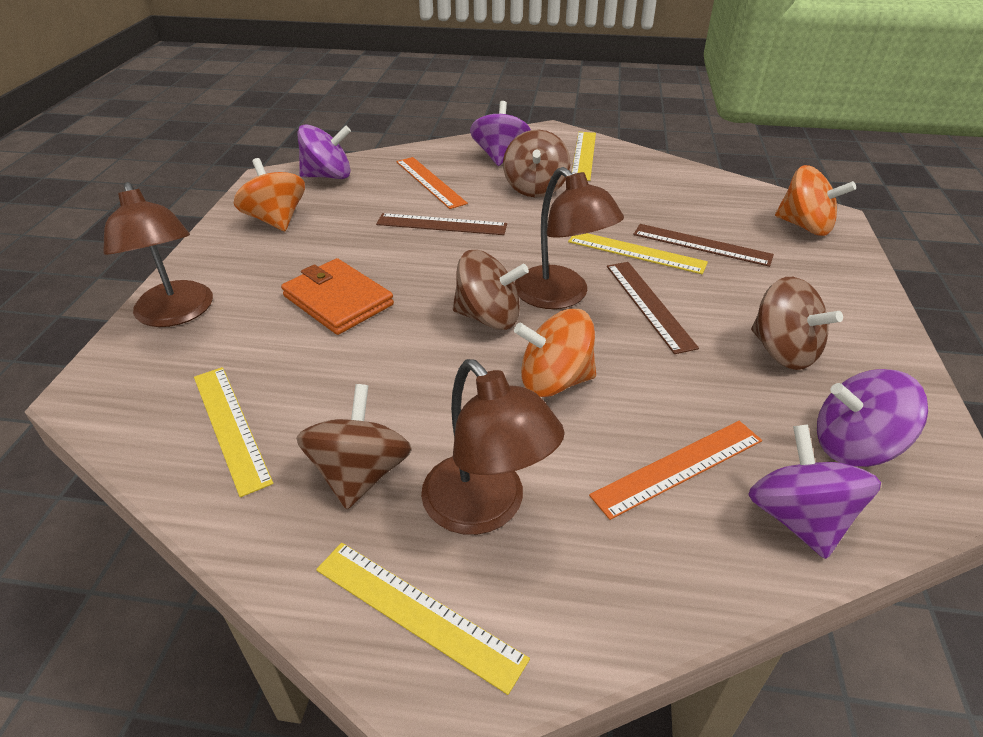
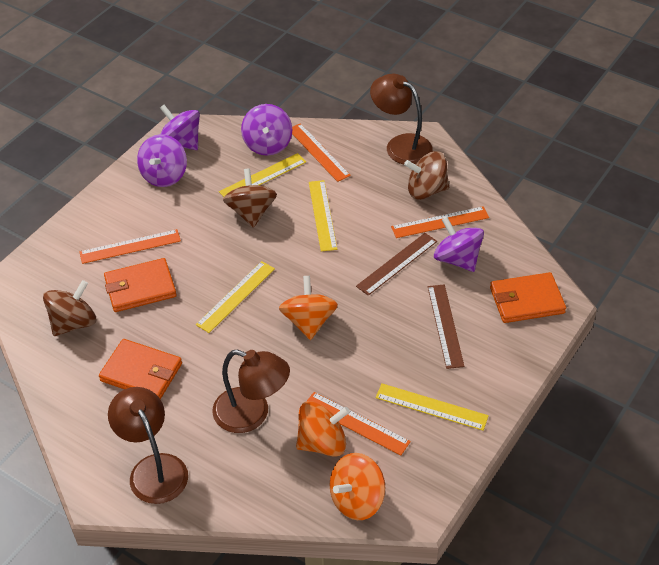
brown ruler: 3 -> 2
brown spinning top: 4 -> 3
orange ruler: 2 -> 4
orange wallet: 1 -> 3

